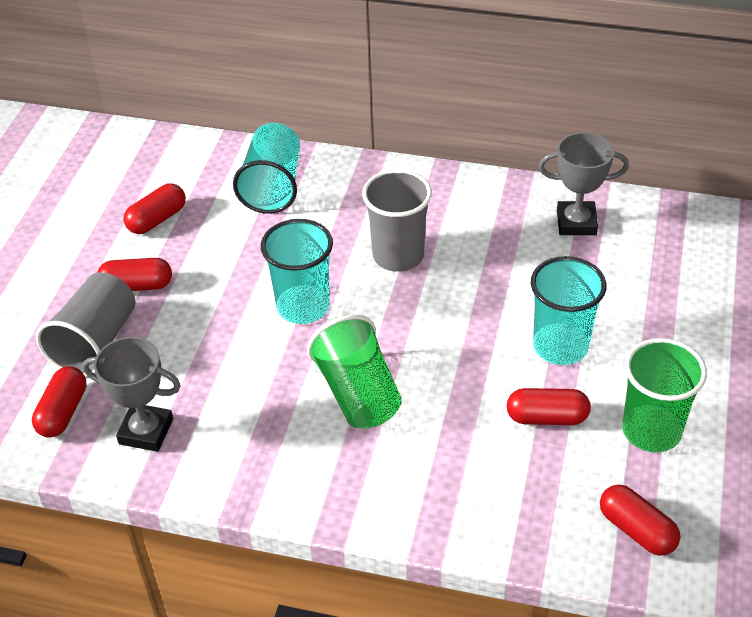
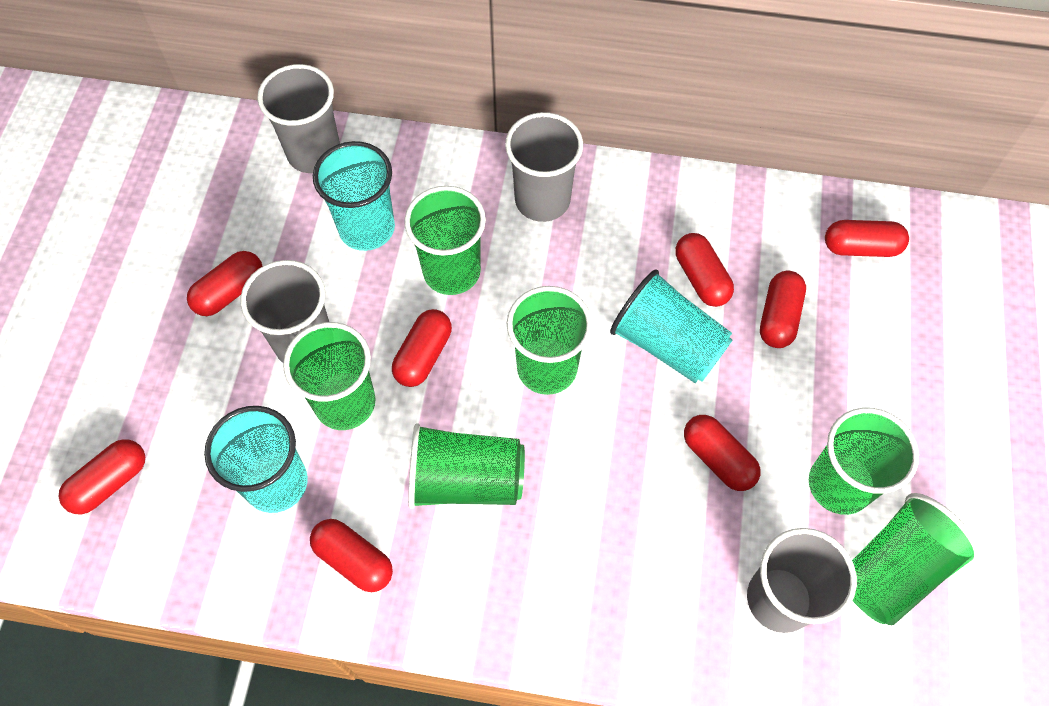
green cup: 2 -> 6
grey cup: 2 -> 4
grey trophy: 2 -> 0
red capsule: 5 -> 8

